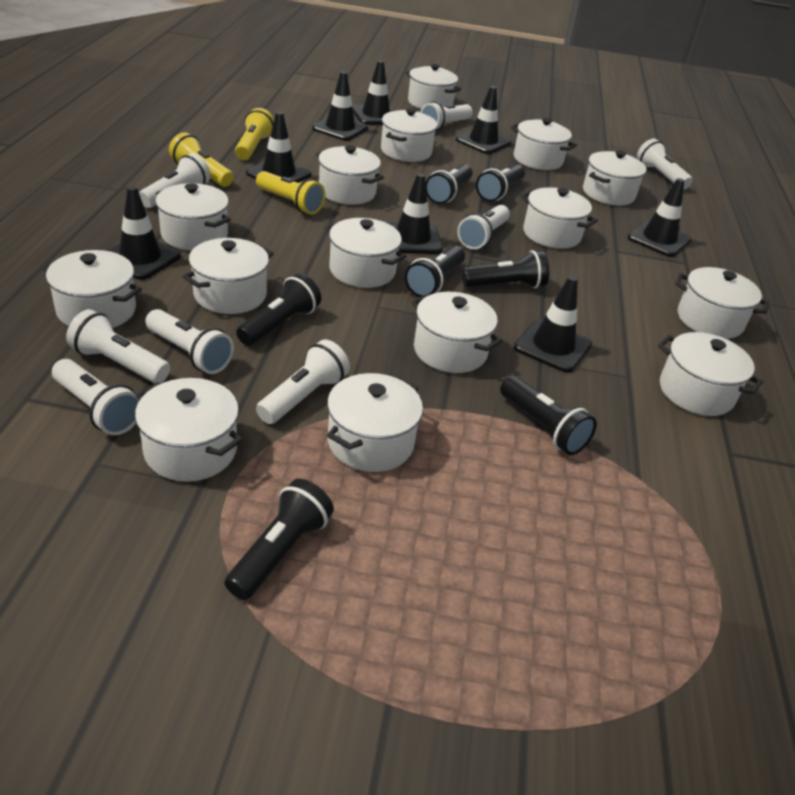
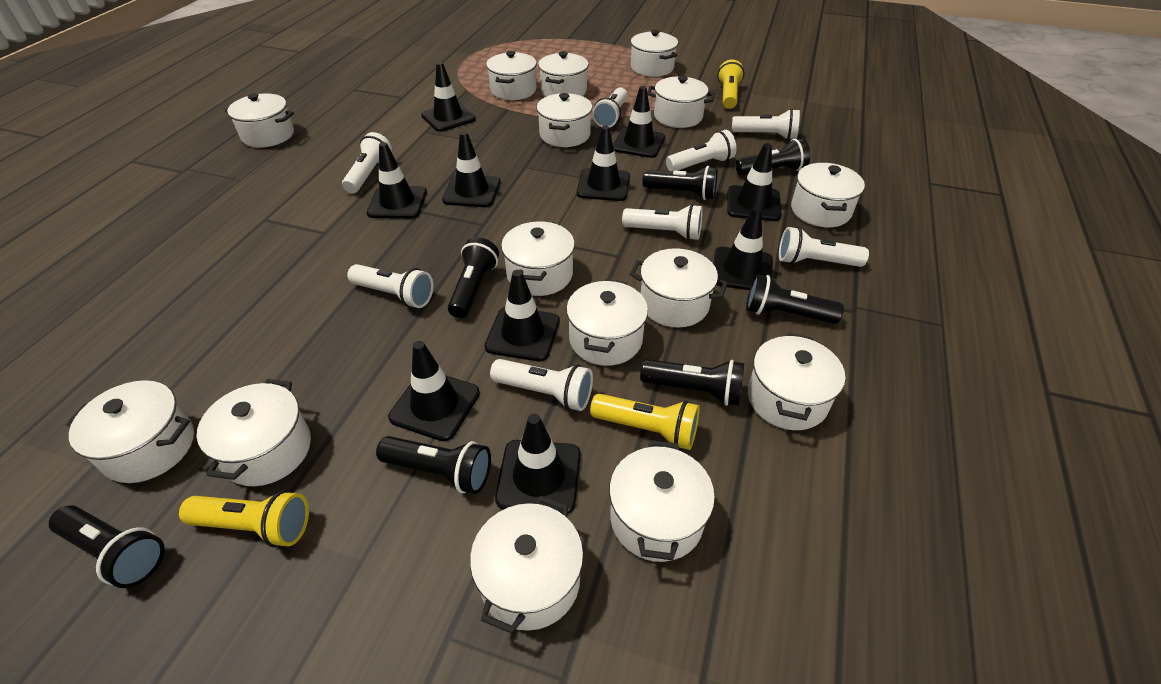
black traffic cone: 8 -> 10

